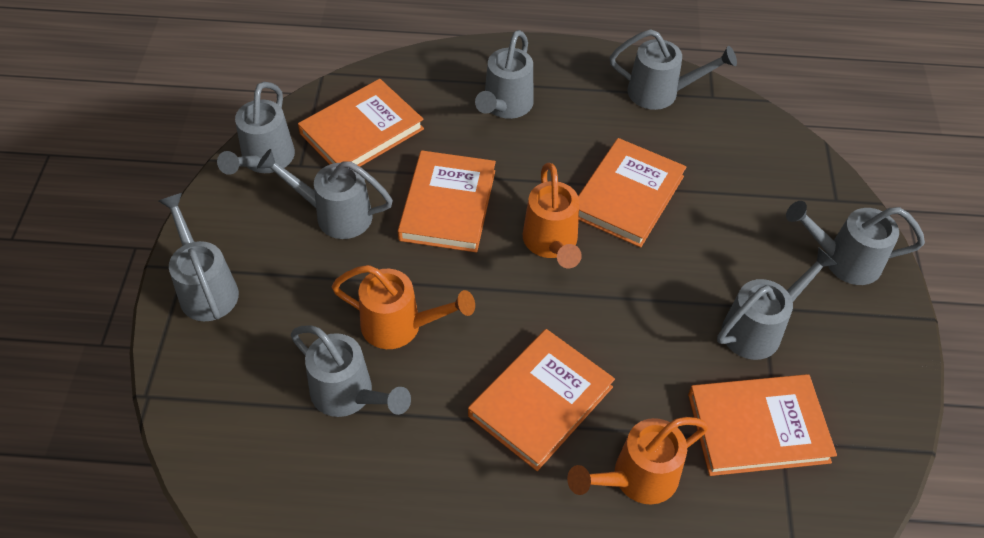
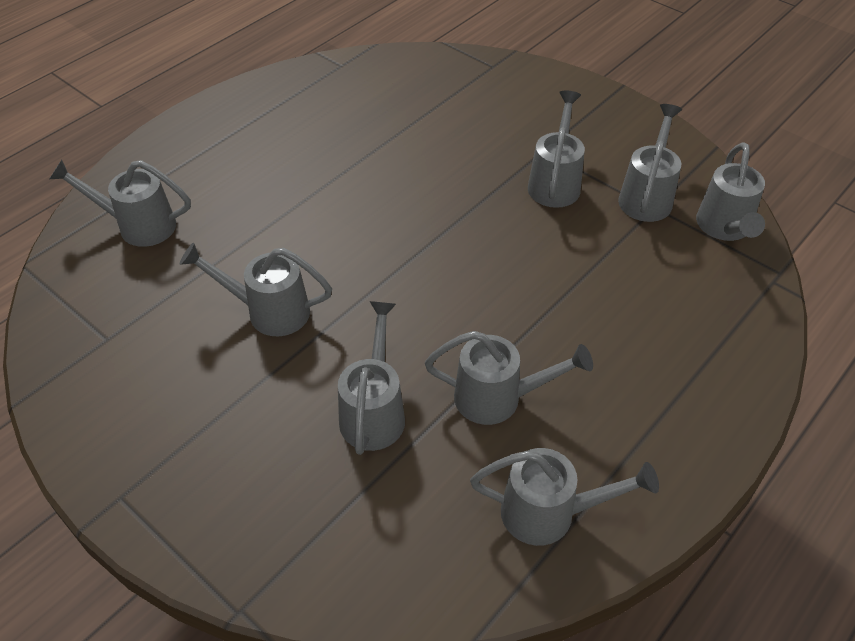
orange book: 5 -> 0
orange watering can: 3 -> 0

